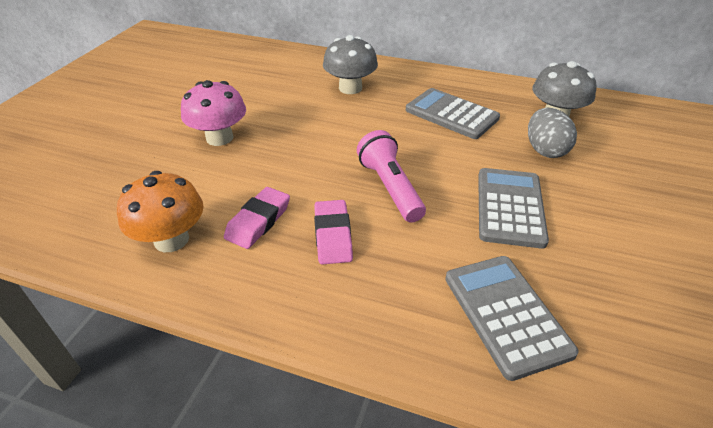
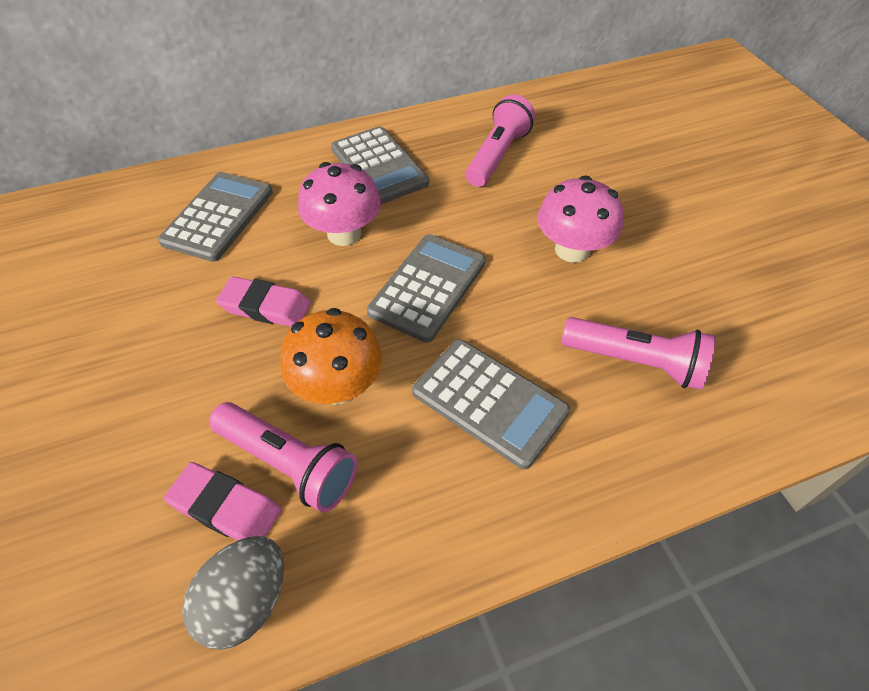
grey calculator: 3 -> 4
grey mushroom: 2 -> 0
pink flashlight: 1 -> 3
pink mushroom: 1 -> 2

